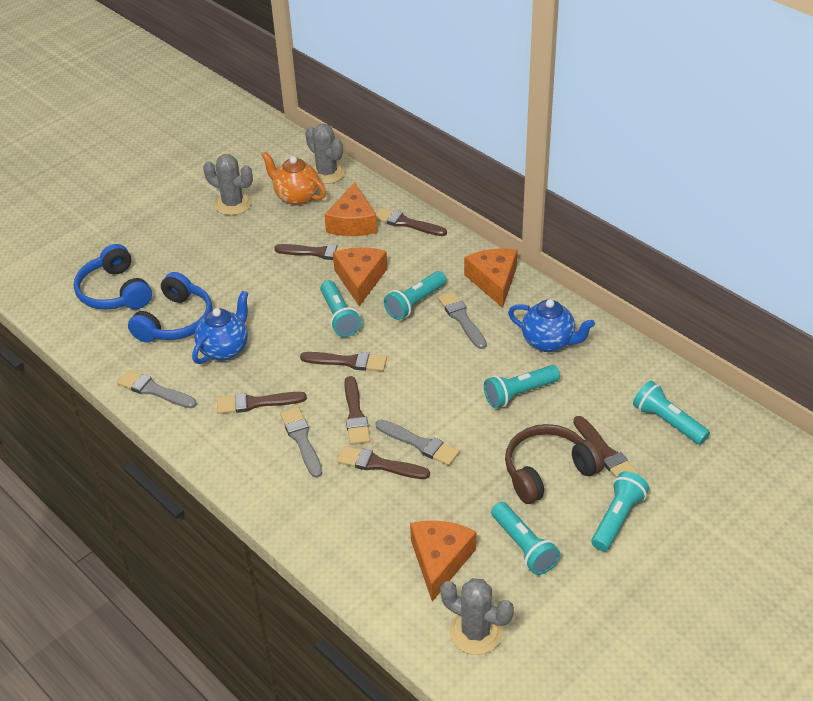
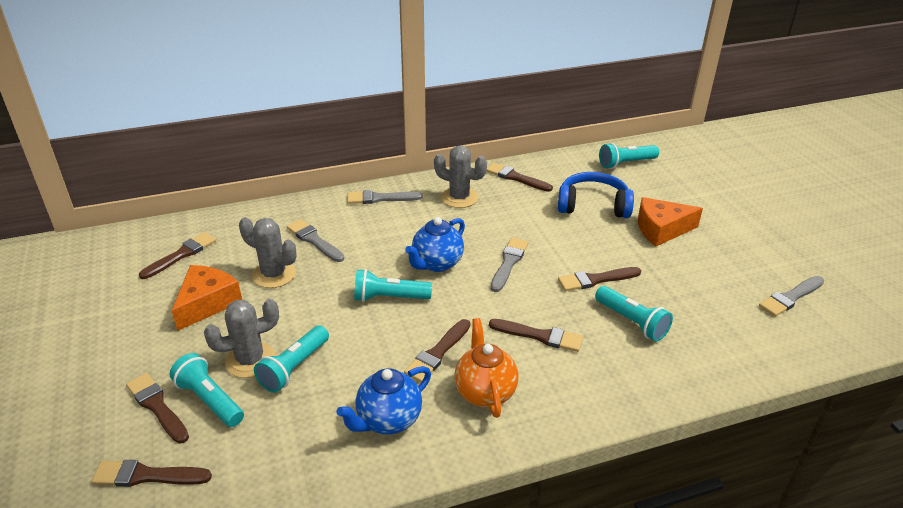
blue headphones: 2 -> 1
brown headphones: 1 -> 0
orange cheese: 4 -> 2
turquoise flashlight: 6 -> 5

